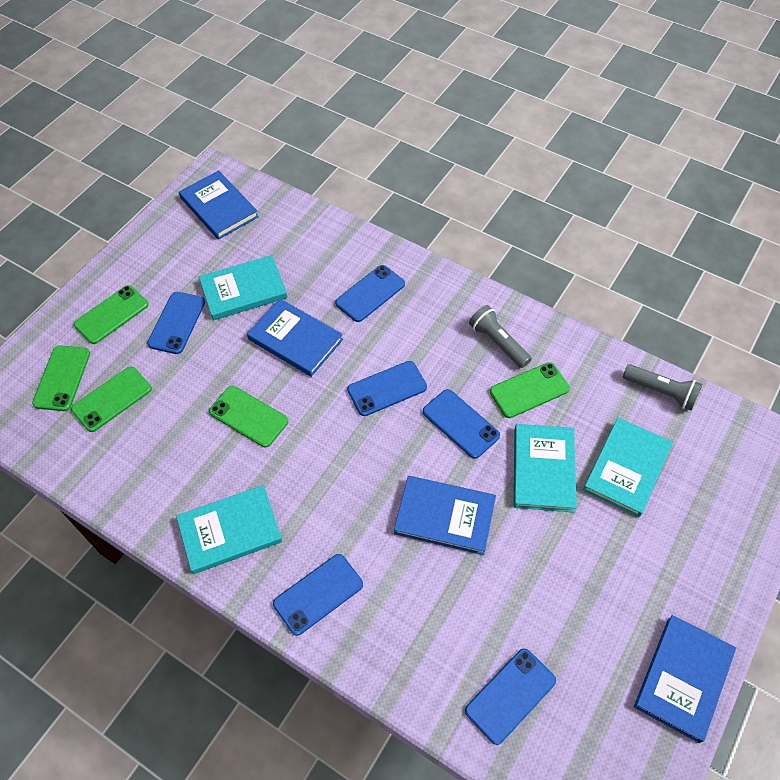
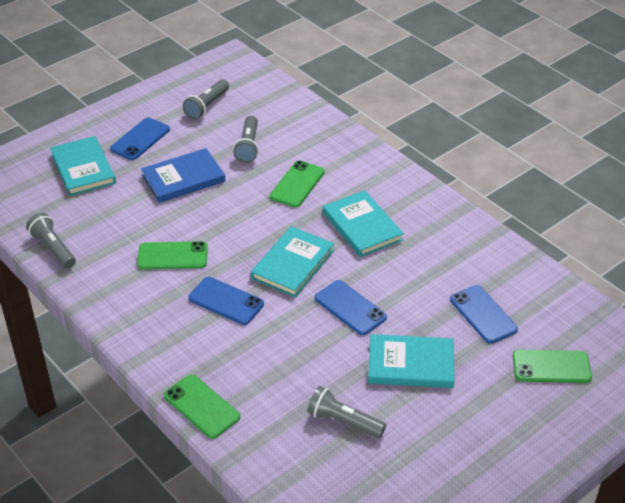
blue book: 4 -> 1
blue phone: 6 -> 4
green phone: 5 -> 4
grey flashlight: 2 -> 4

